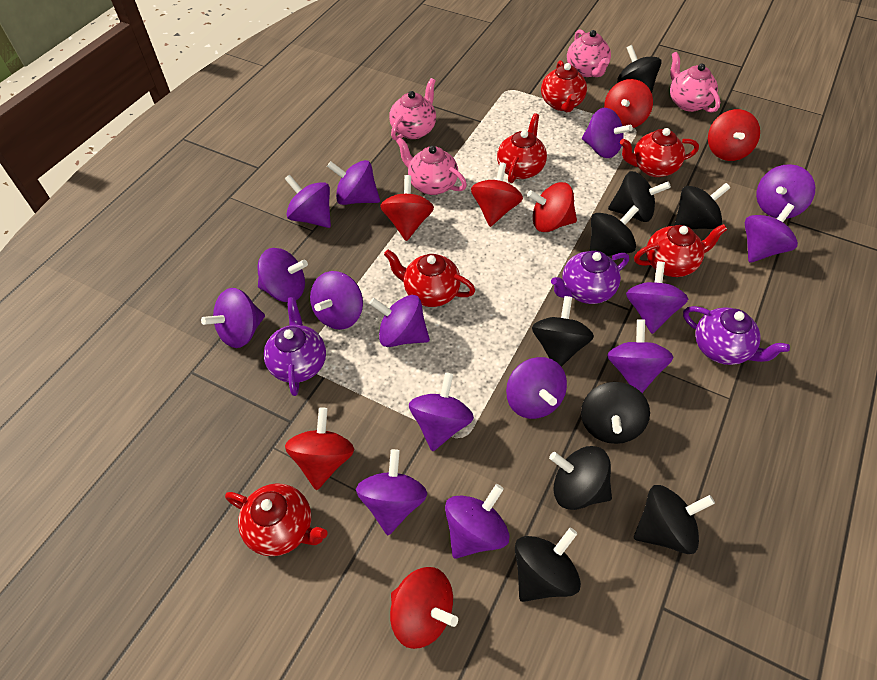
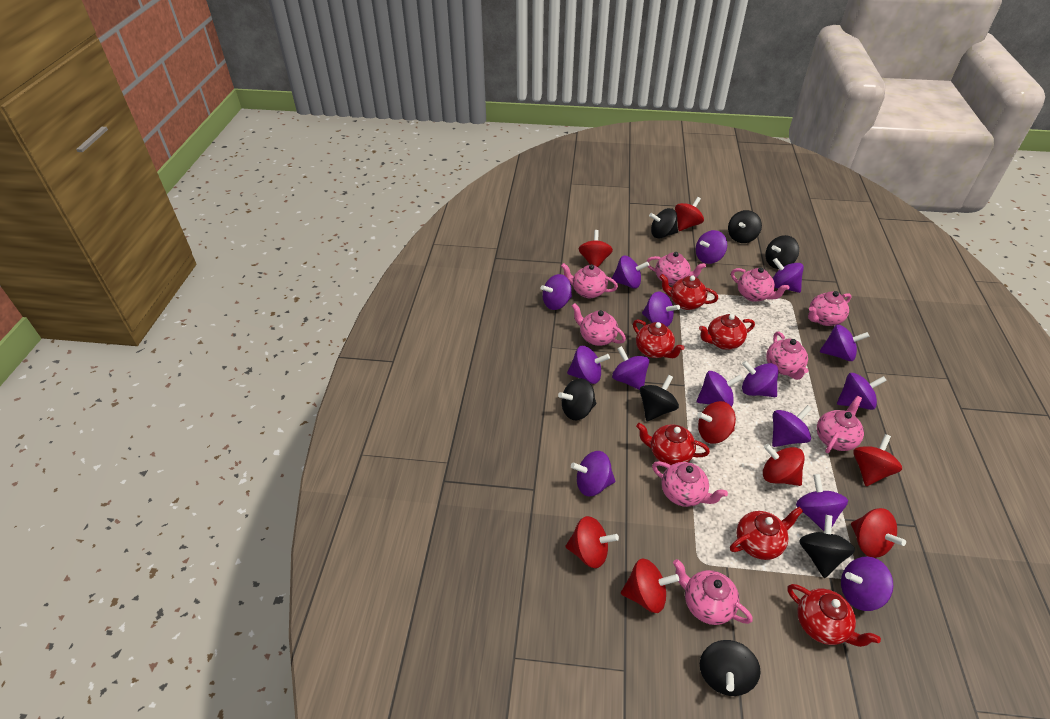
black spinning top: 9 -> 7
pink teapot: 4 -> 9
purple teapot: 3 -> 0
red spinning top: 7 -> 8

